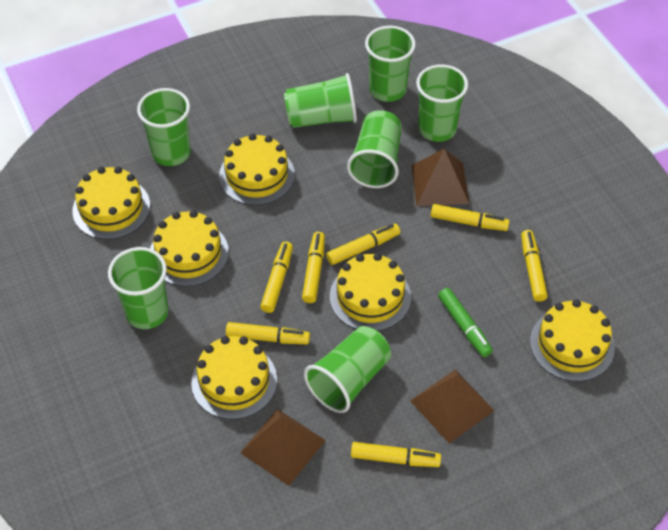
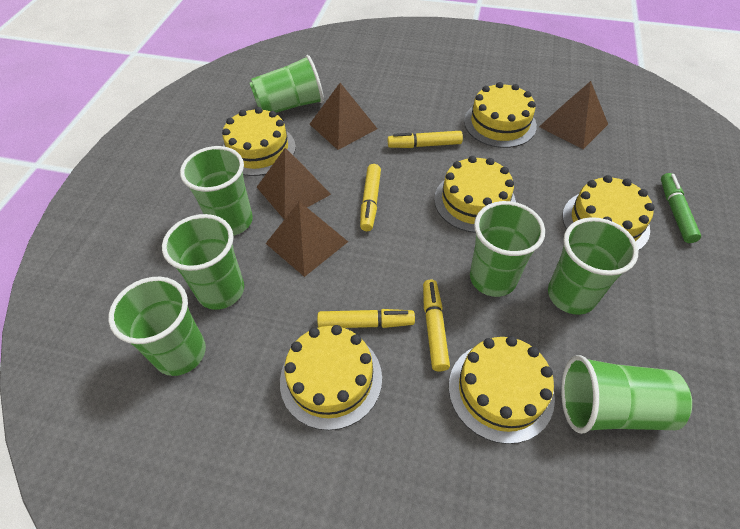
brown pyramid: 3 -> 4
yellow marker: 7 -> 4

